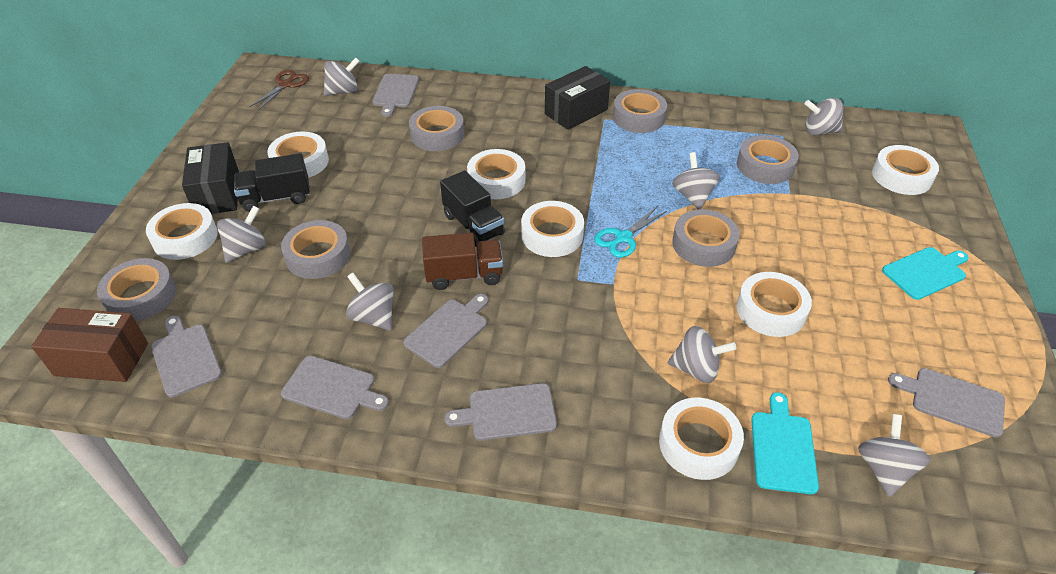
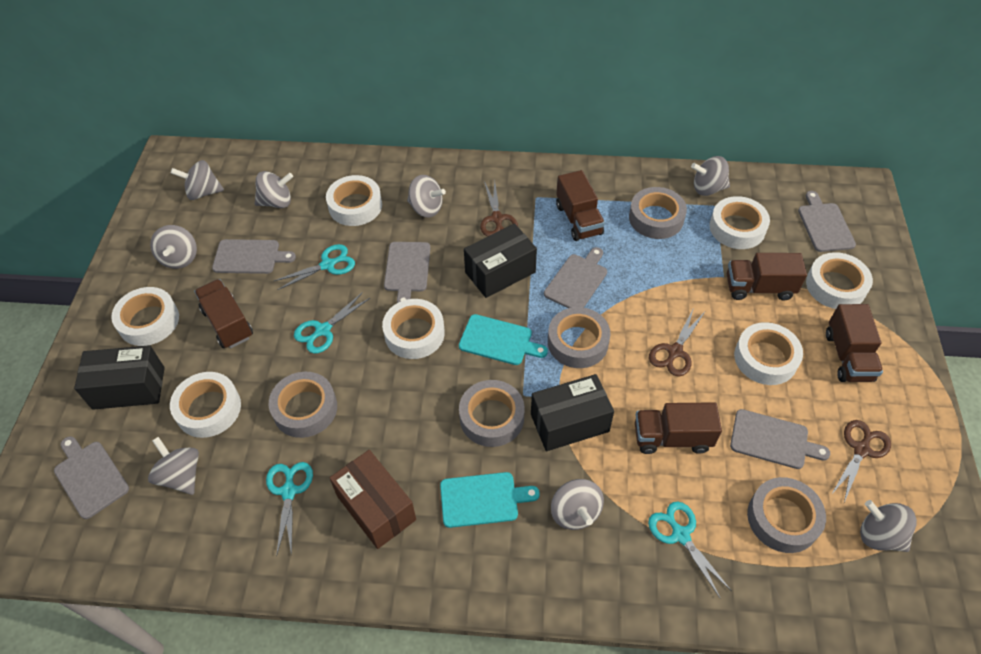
black box: 2 -> 3
black truck: 2 -> 0
brown scissors: 1 -> 3
brown truck: 1 -> 5
grey spinning top: 7 -> 8
grey tape: 6 -> 5
turquoise scissors: 1 -> 4

